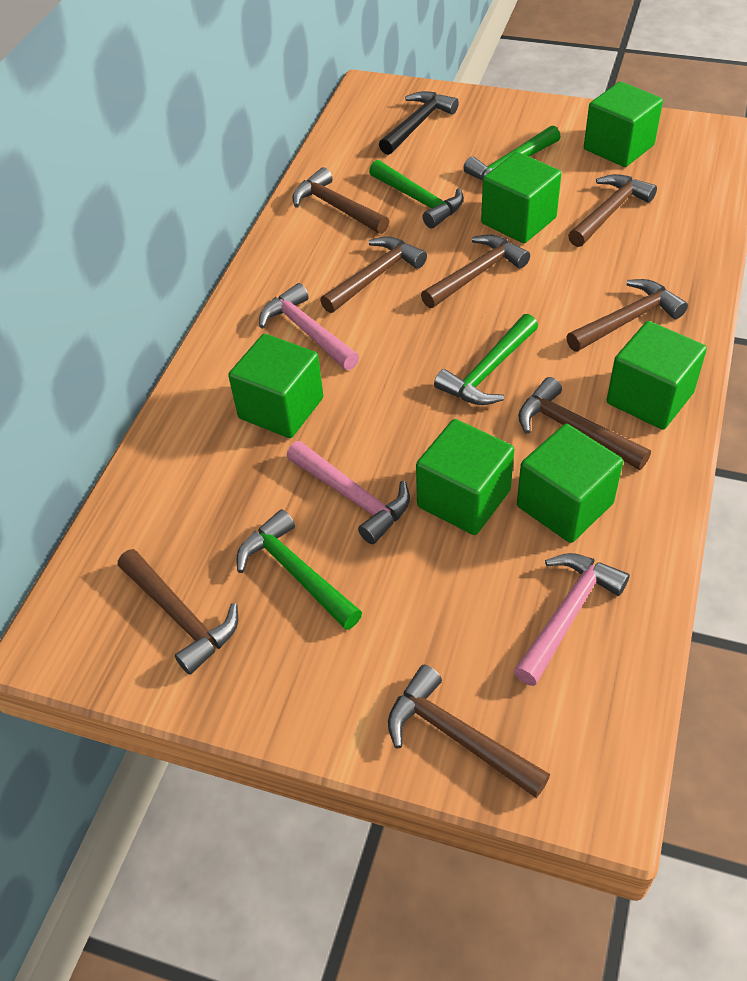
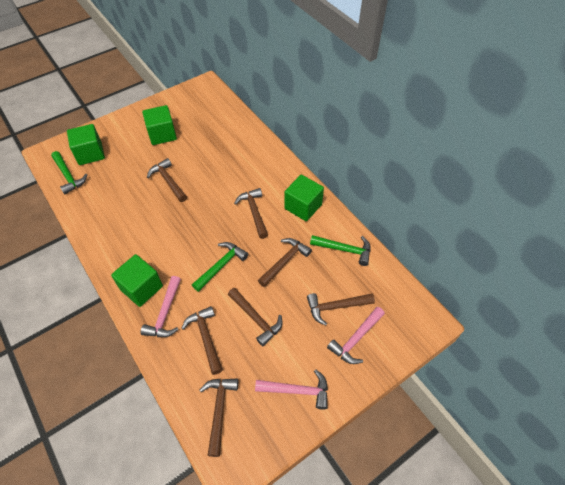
black hammer: 1 -> 0
brown hammer: 8 -> 7
green cube: 6 -> 4
green hammer: 4 -> 3

